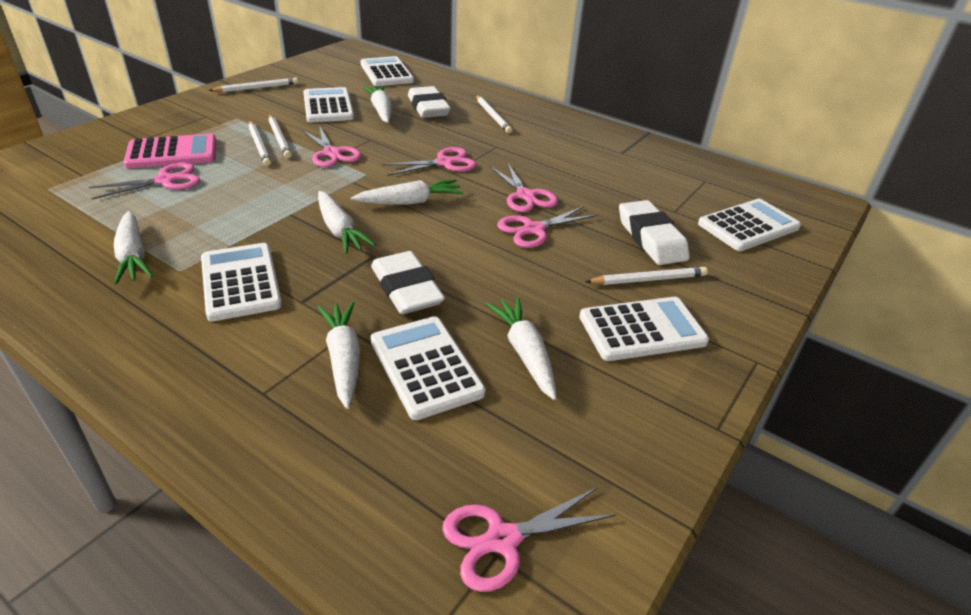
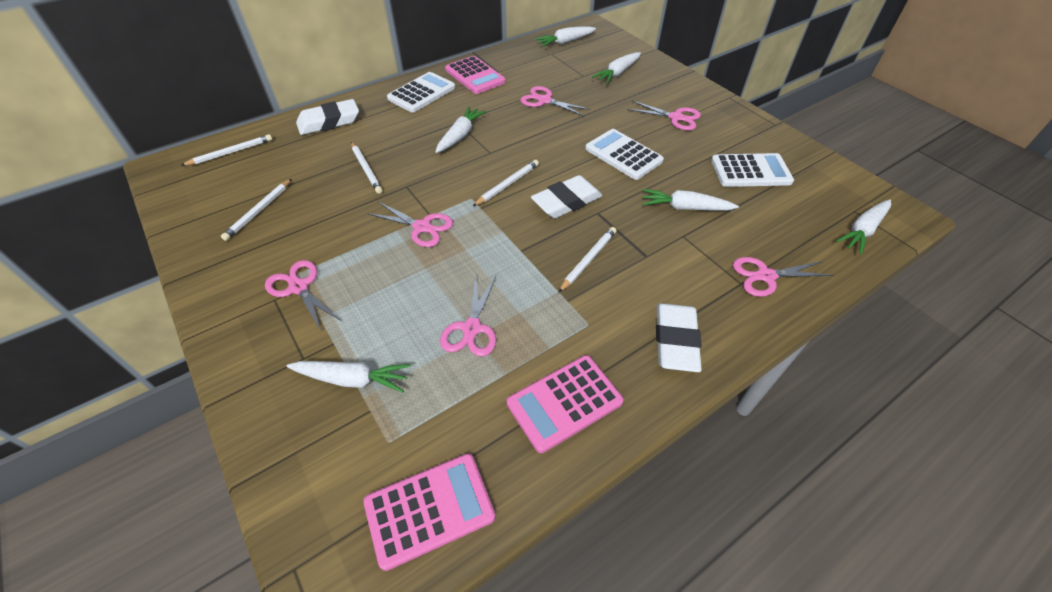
pink calculator: 1 -> 3
white calculator: 6 -> 3

